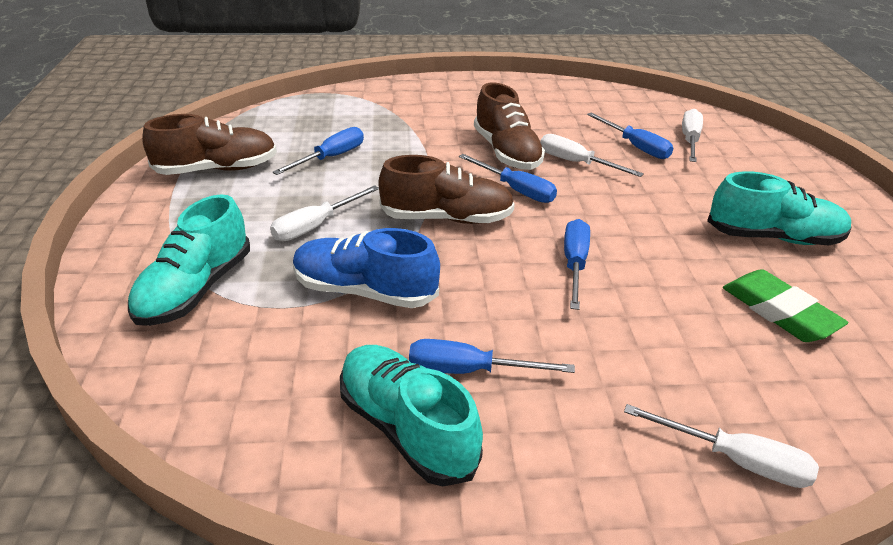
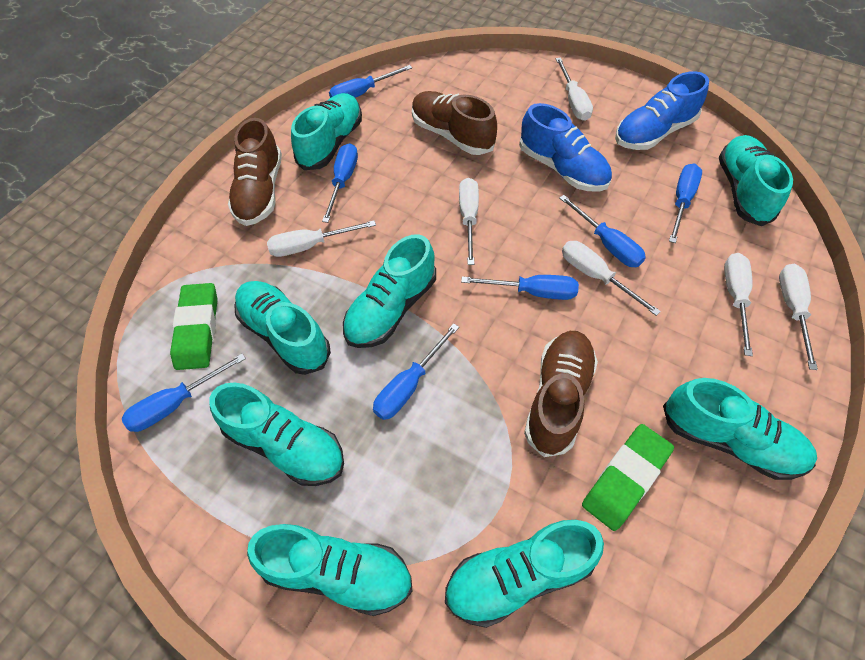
blue screwdriver: 5 -> 7
blue shoe: 1 -> 2
green eraser: 1 -> 2
turquoise shoe: 3 -> 8
white screwdriver: 4 -> 6

